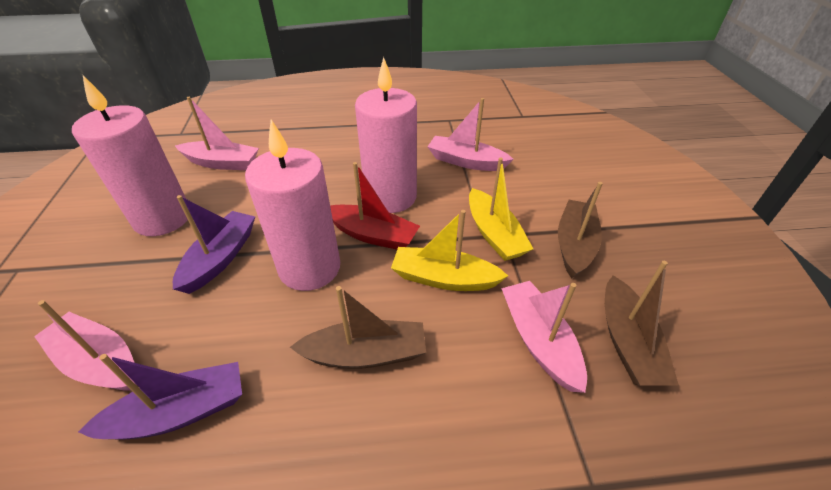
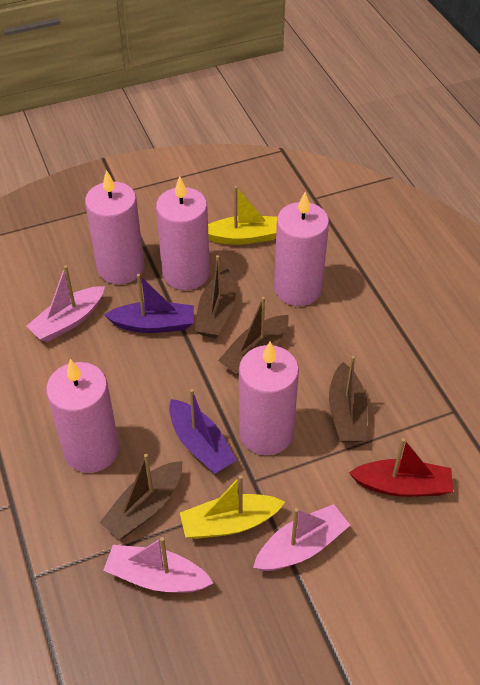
brown boat: 3 -> 4
pink boat: 4 -> 3
pink candle: 3 -> 5

